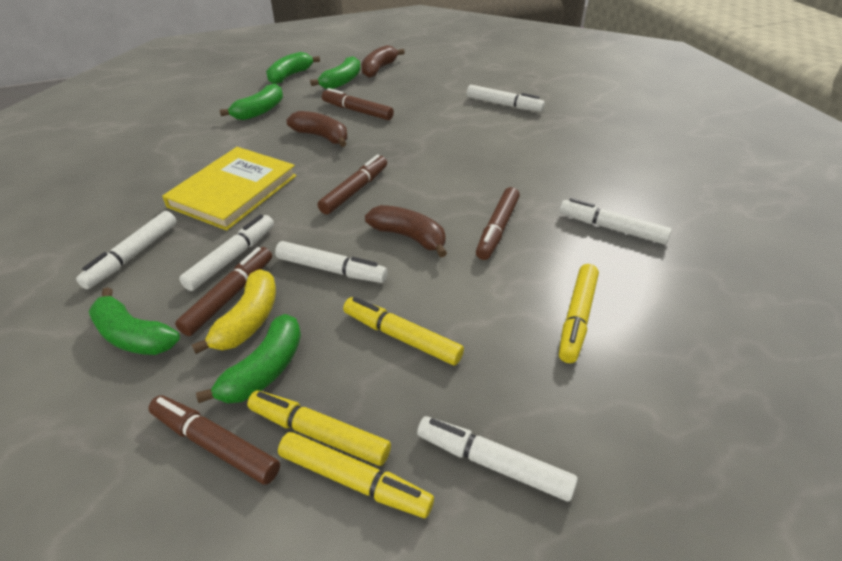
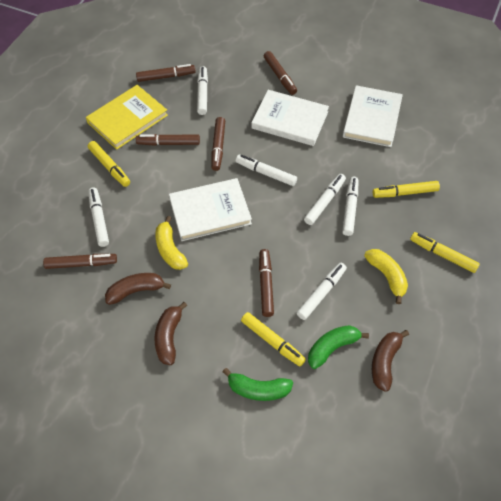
brown marker: 5 -> 6
green banana: 5 -> 2
white book: 0 -> 3
yellow banana: 1 -> 2

